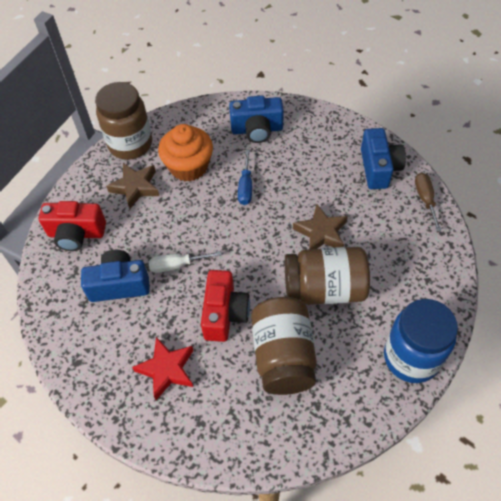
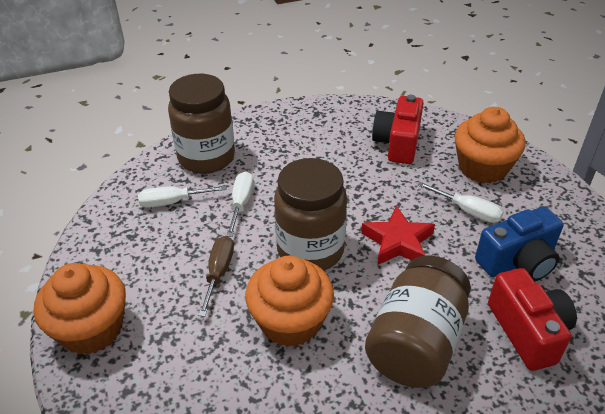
blue camera: 3 -> 1
blue jar: 1 -> 0
blue screwdriver: 1 -> 0
brown star: 2 -> 0
orange cupcake: 1 -> 3
white screwdriver: 1 -> 3

